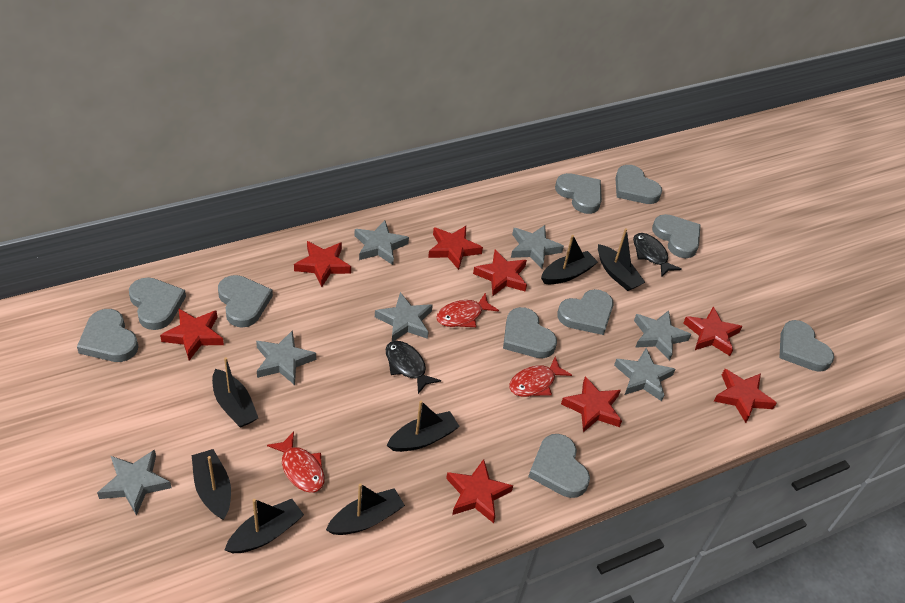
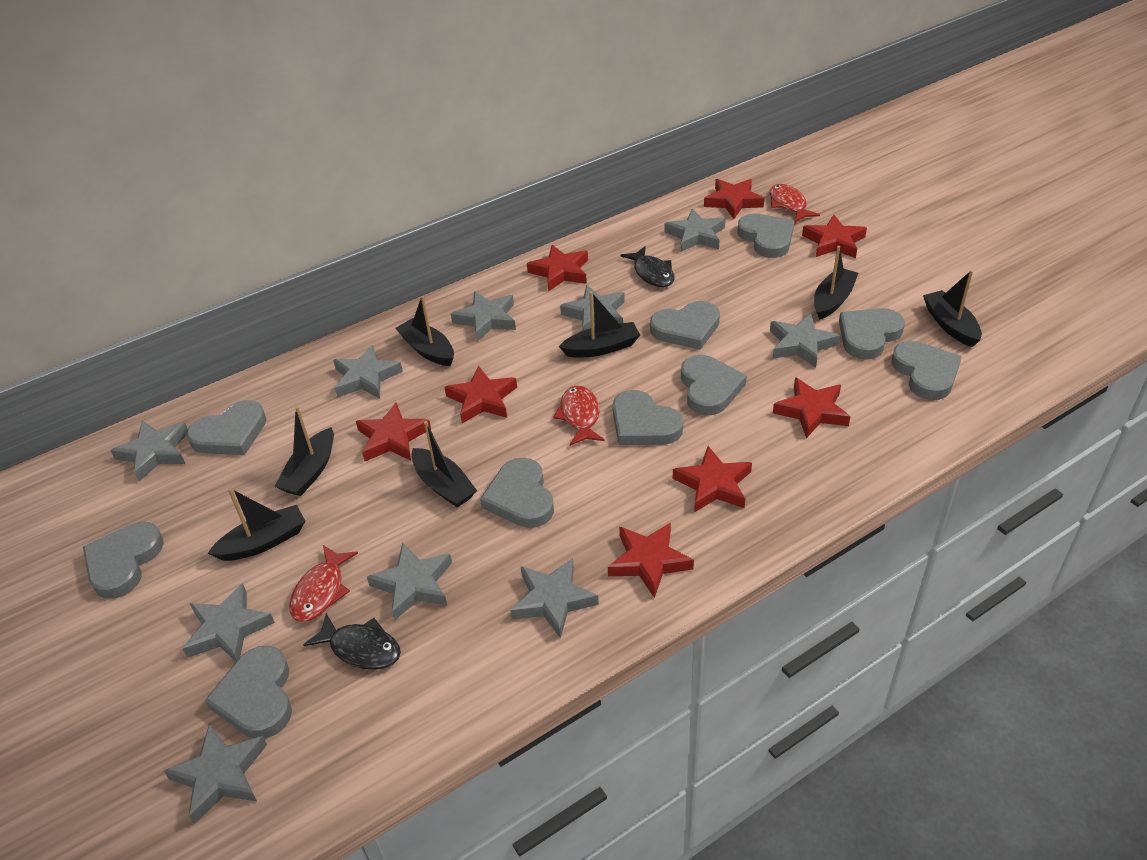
grey star: 7 -> 10

